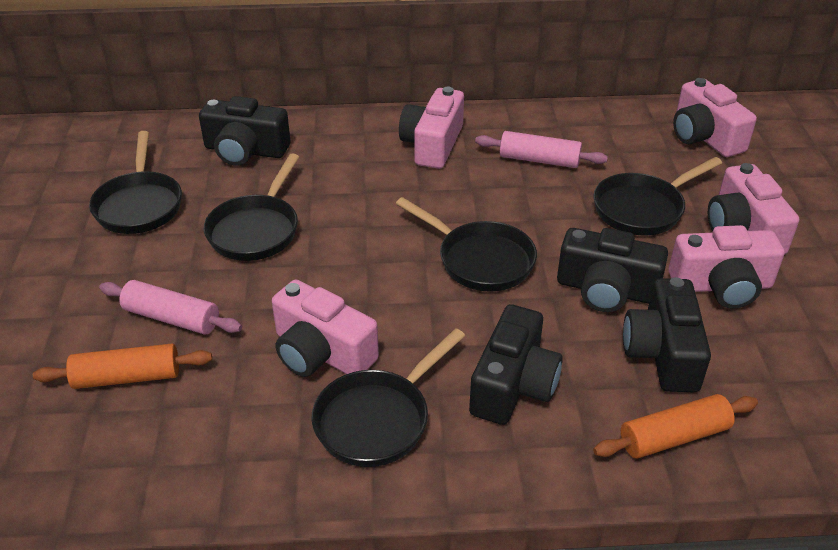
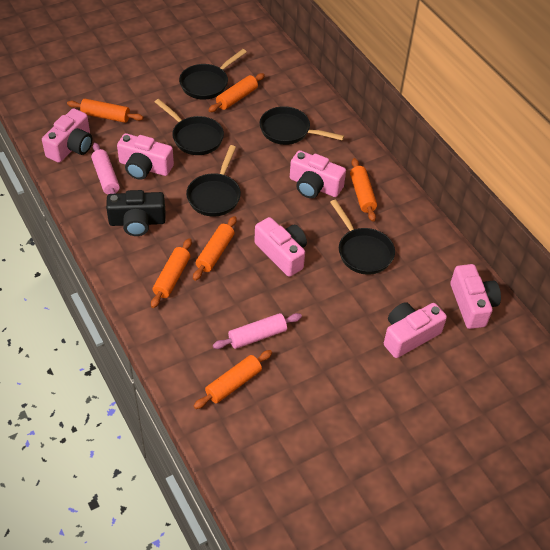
black camera: 4 -> 1
orange rolling pin: 2 -> 6
pink camera: 5 -> 6

